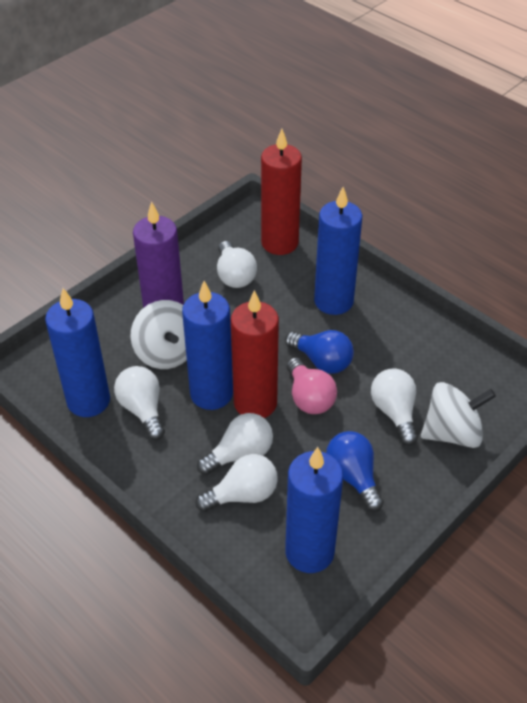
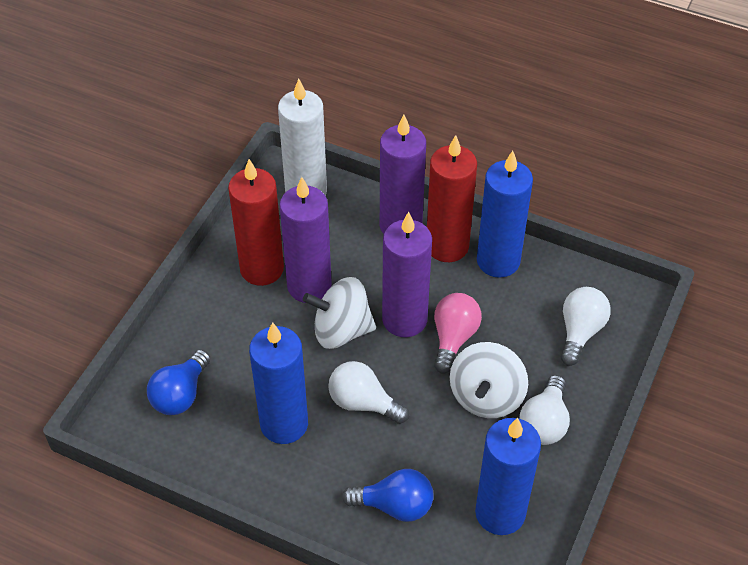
blue candle: 4 -> 3
purple candle: 1 -> 3
white candle: 0 -> 1
white light bulb: 5 -> 3

